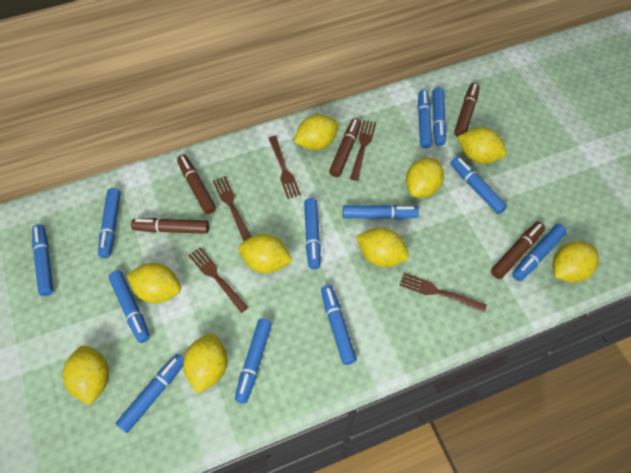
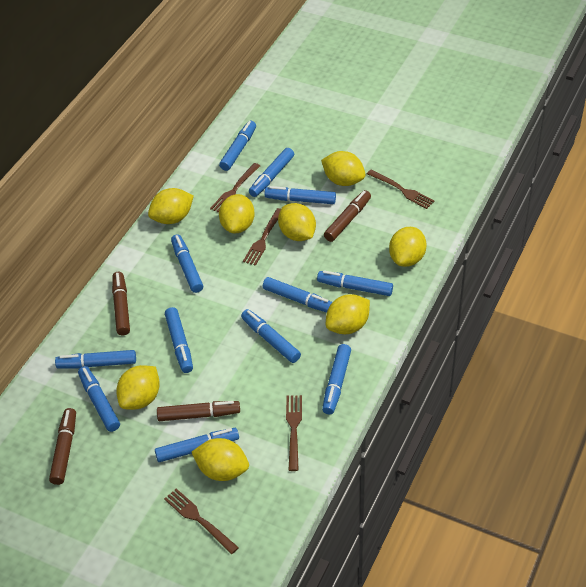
brown marker: 5 -> 4
yellow lemon: 9 -> 8

